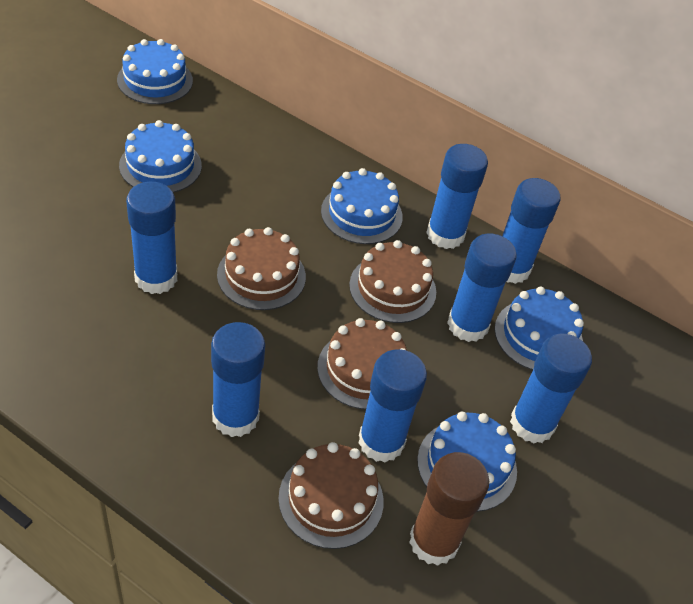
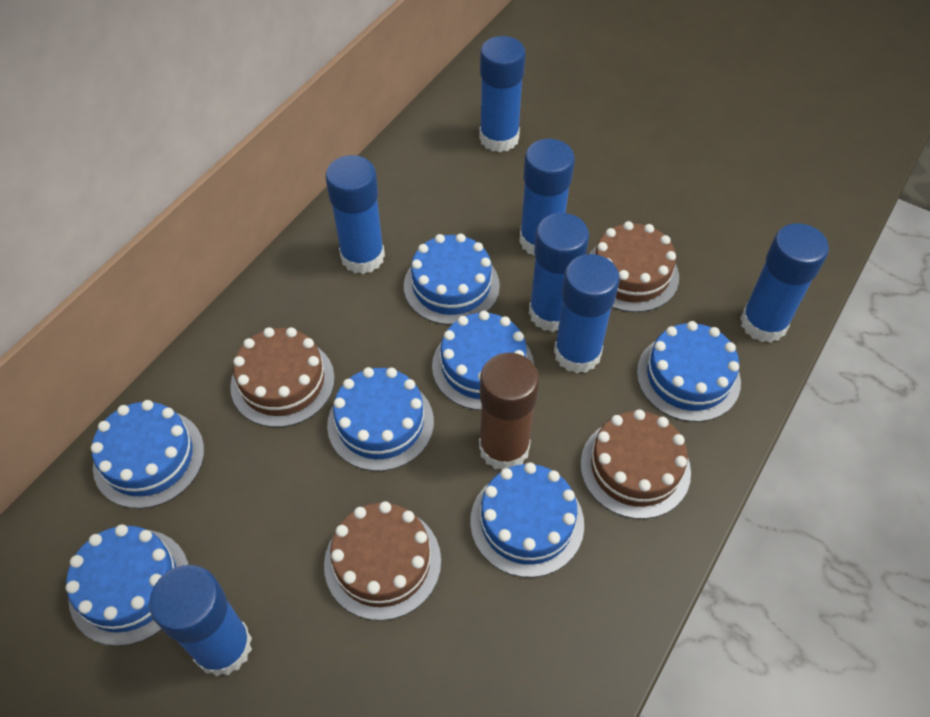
blue cake: 5 -> 7

